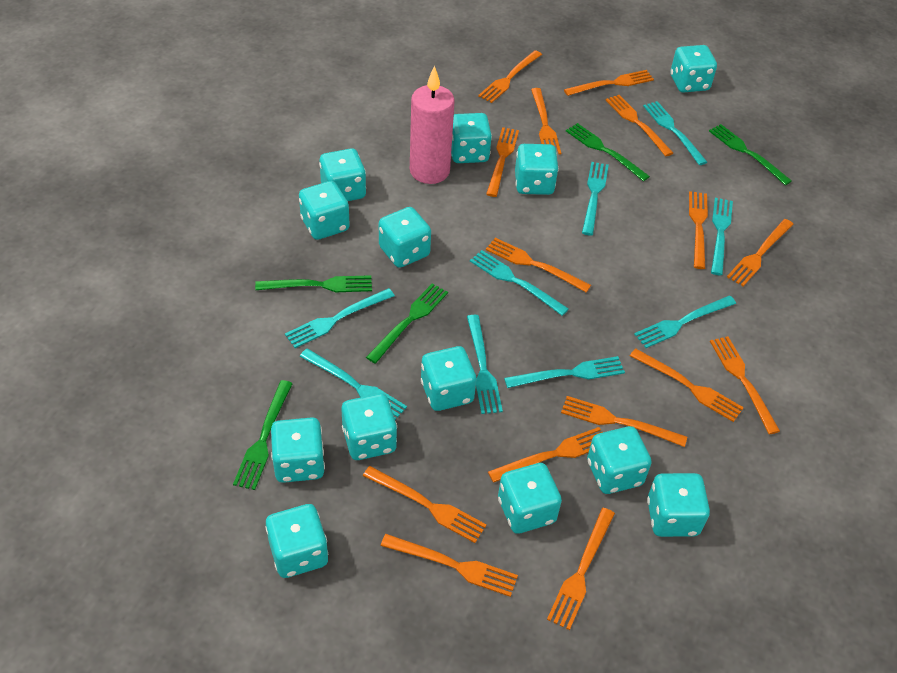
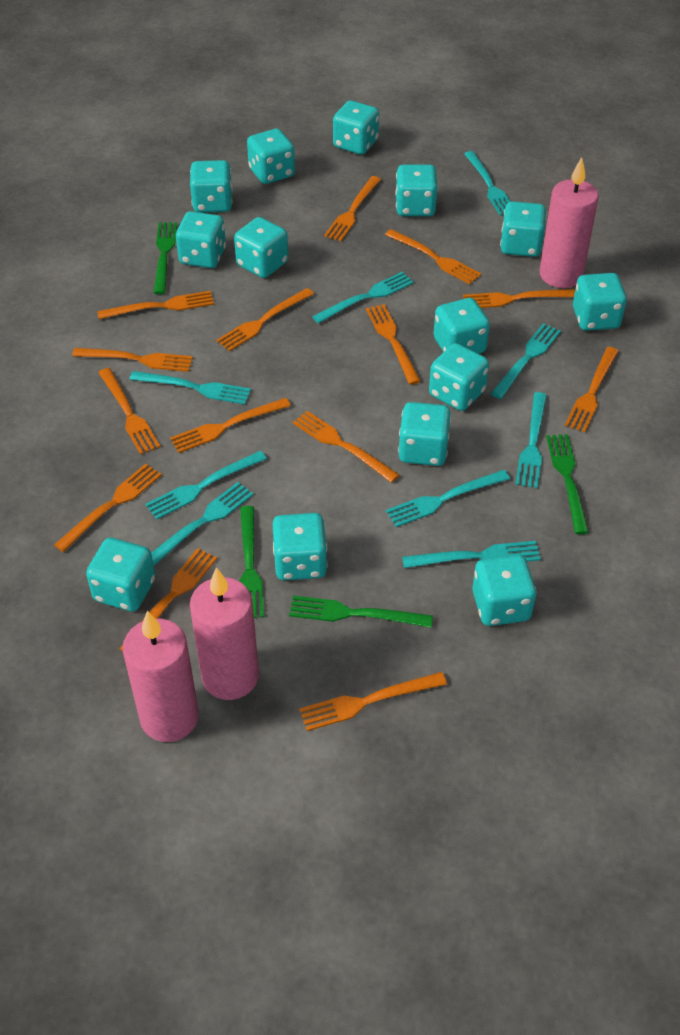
green fork: 5 -> 4
orange fork: 15 -> 14
pink candle: 1 -> 3
turquoise dice: 13 -> 14

